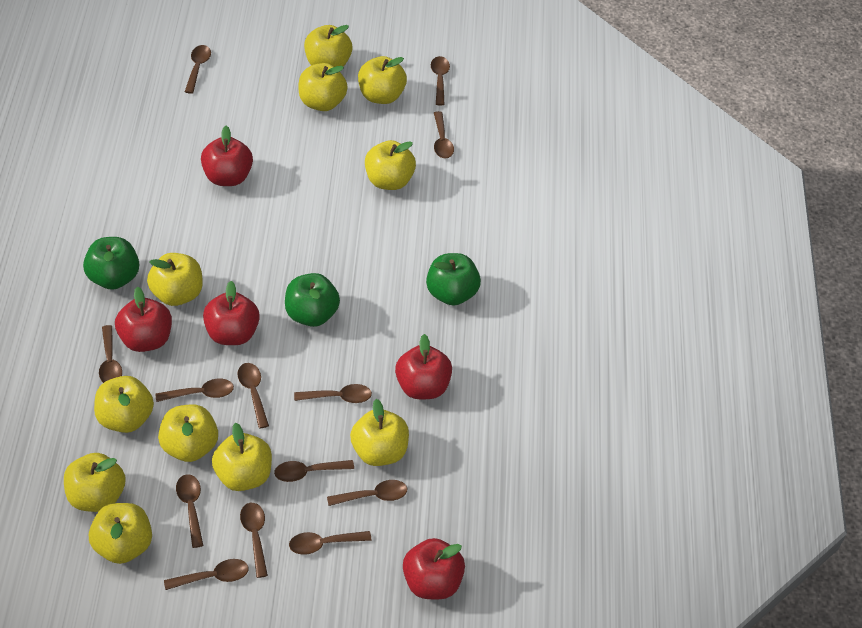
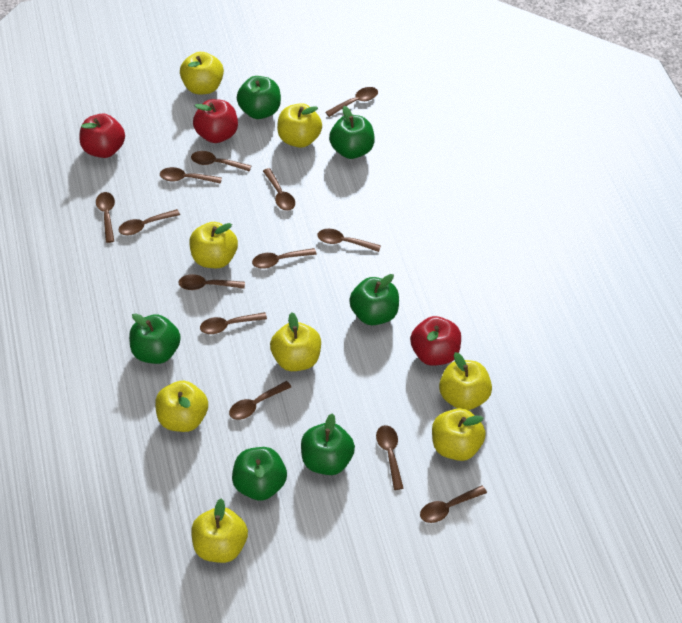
green apple: 3 -> 6
red apple: 5 -> 3
yellow apple: 11 -> 8

